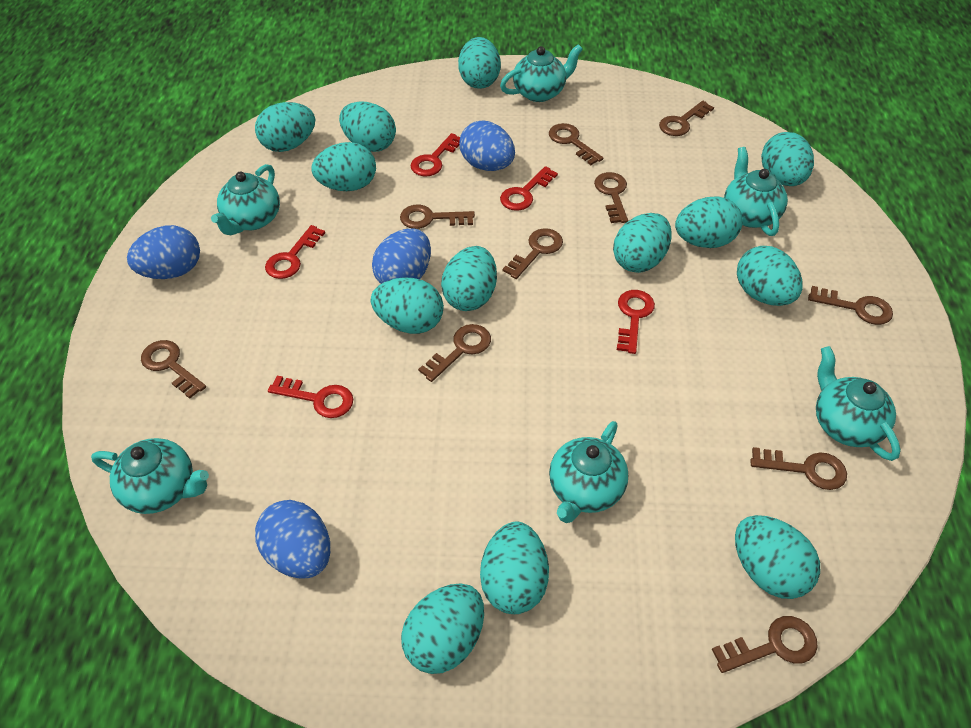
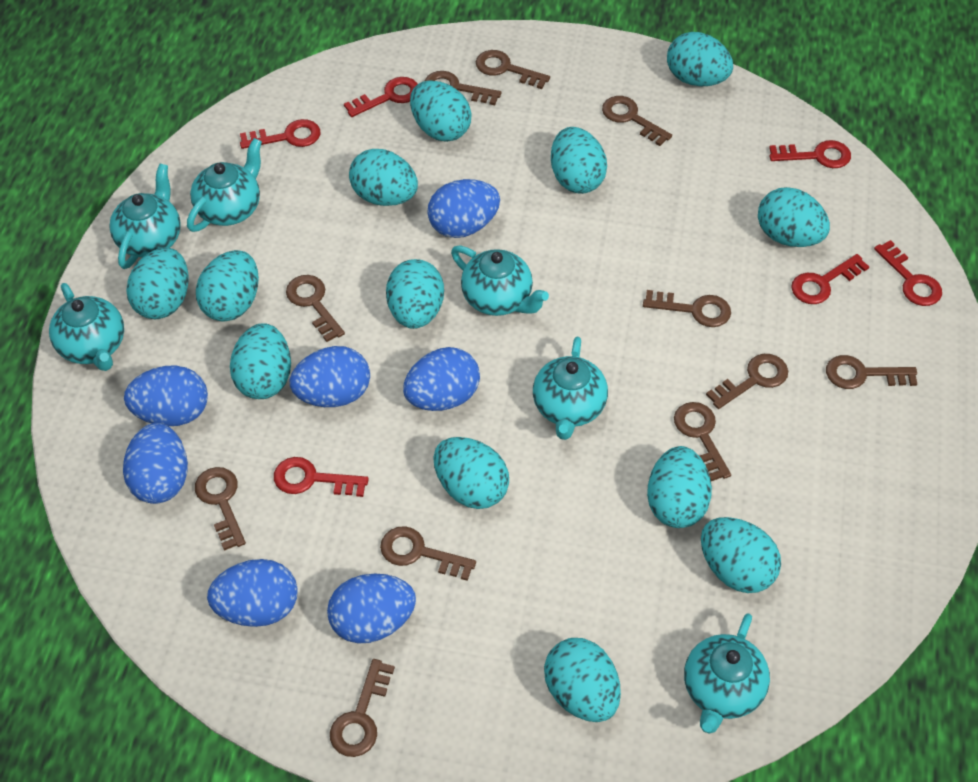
blue egg: 4 -> 7
brown key: 10 -> 11
red key: 5 -> 6

